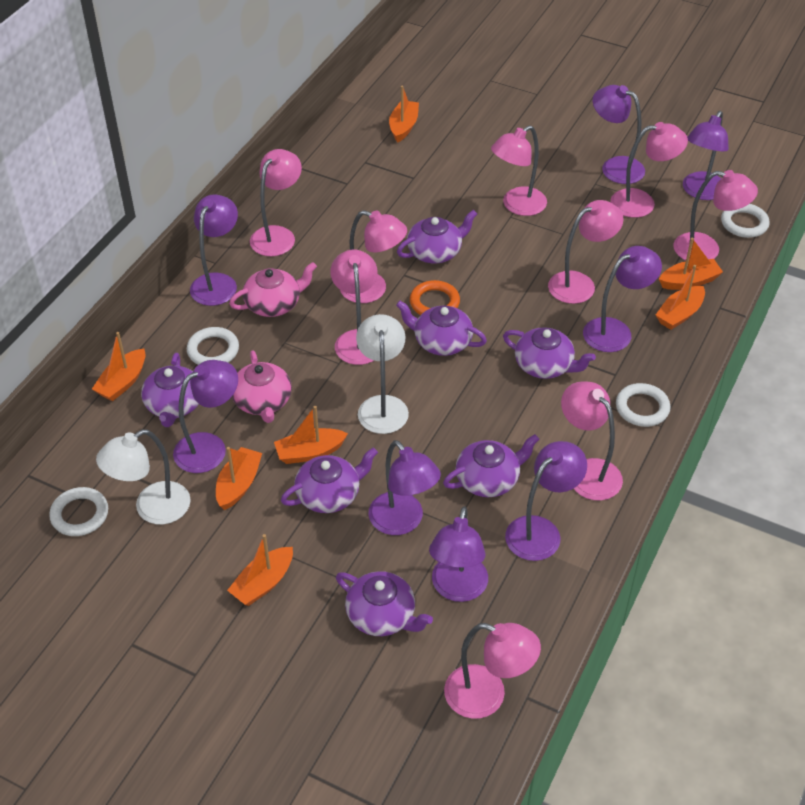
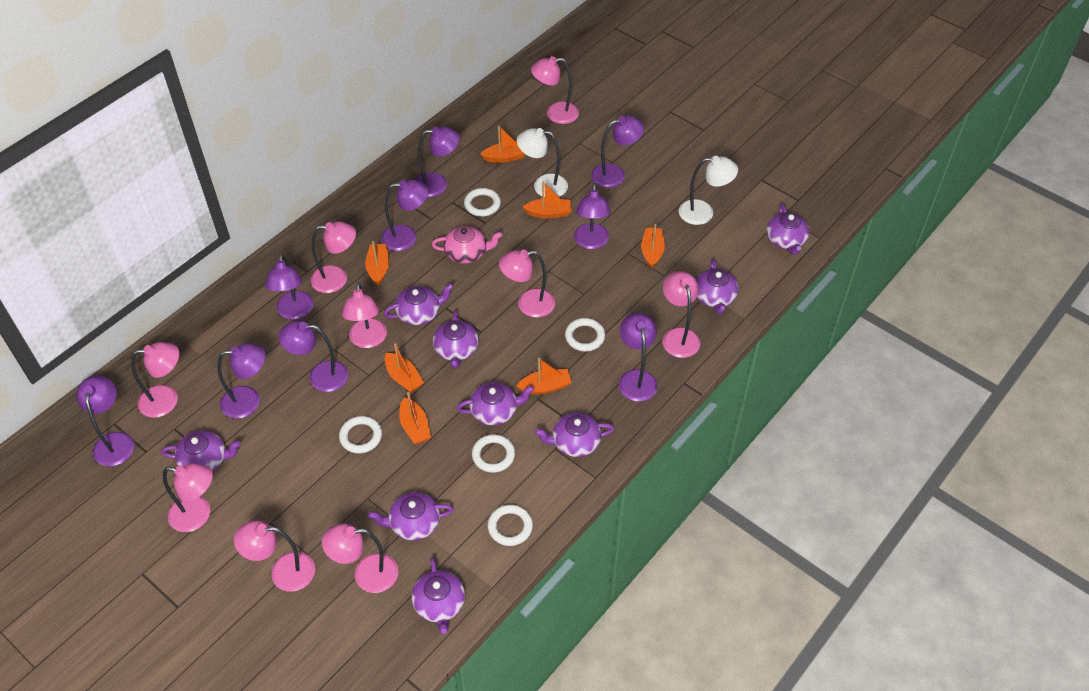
orange ring: 1 -> 0
pink teapot: 2 -> 1
purple lamp: 8 -> 9
purple teapot: 7 -> 9
white ring: 4 -> 5

